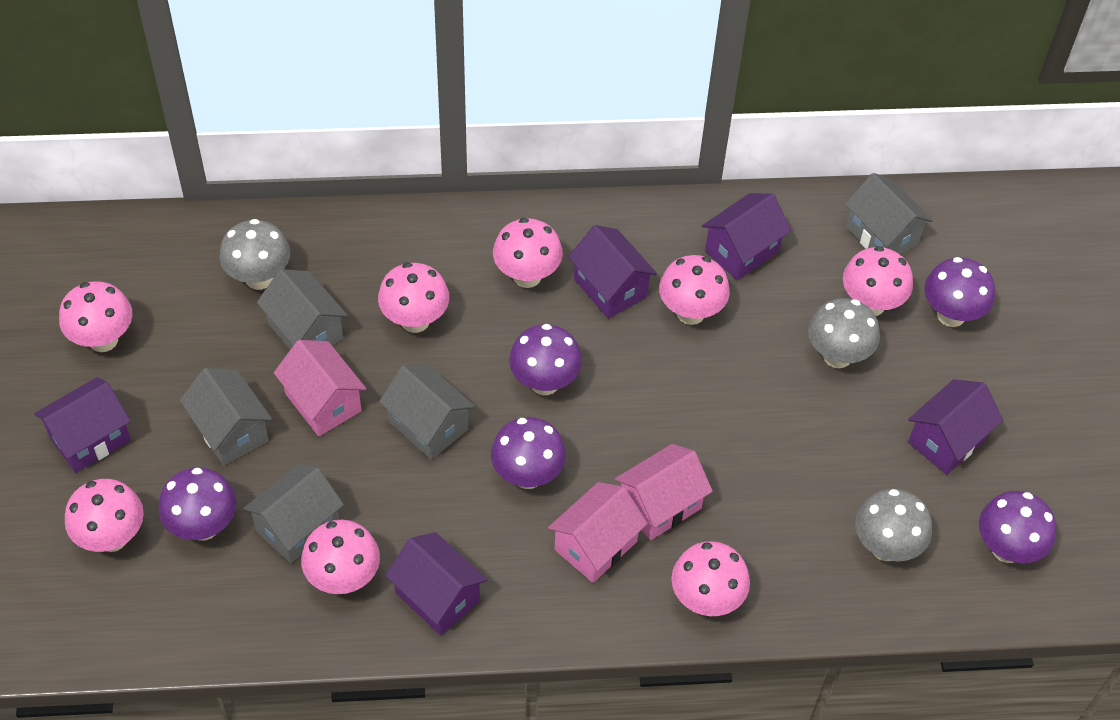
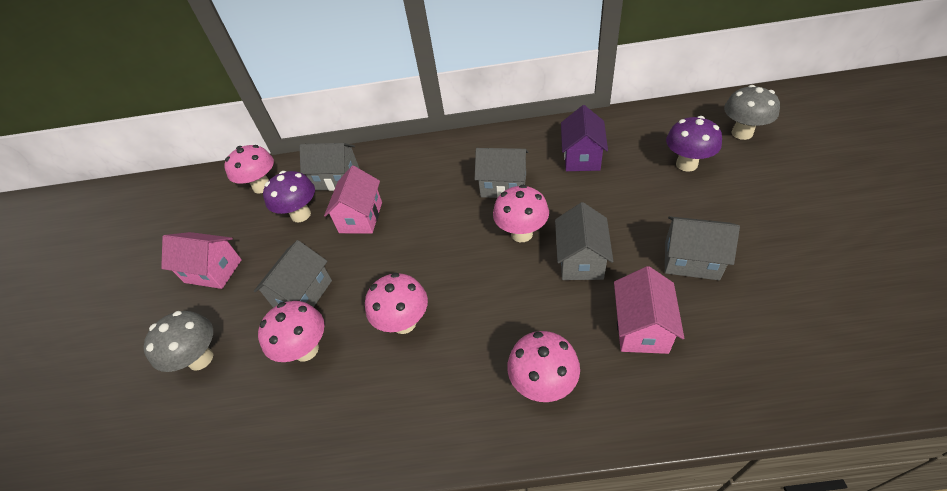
grey mushroom: 3 -> 2
pink mushroom: 8 -> 5
purple house: 5 -> 1
purple mushroom: 5 -> 2

